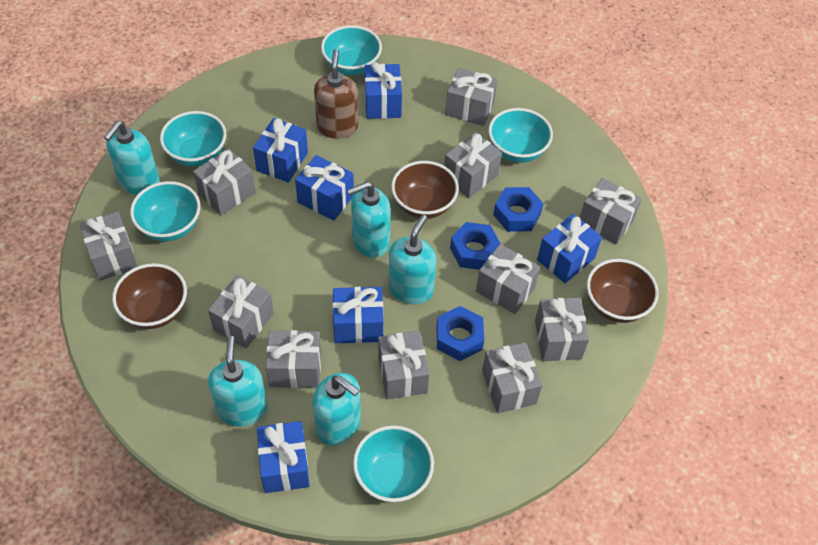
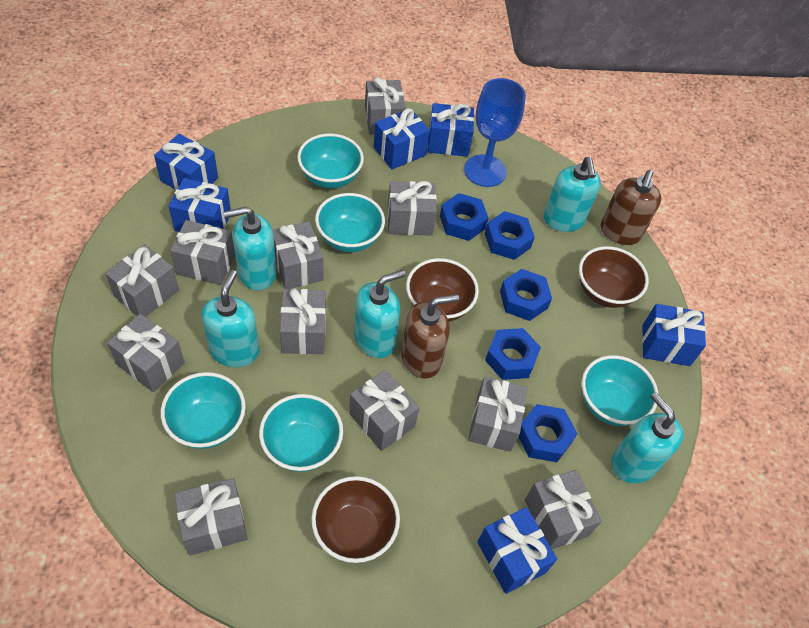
blue goblet: 0 -> 1
blue nut: 3 -> 5
brown soap dispenser: 1 -> 2

